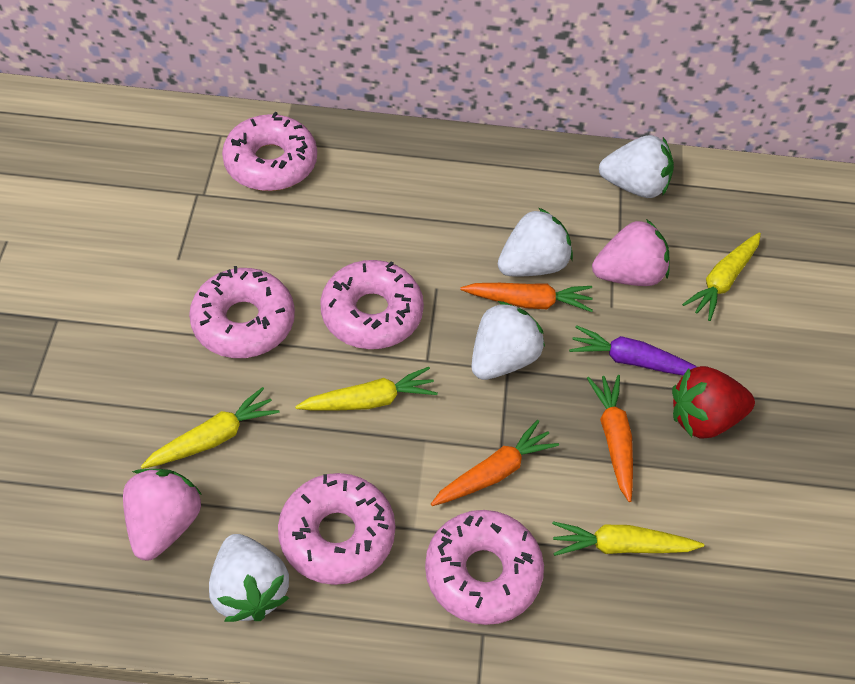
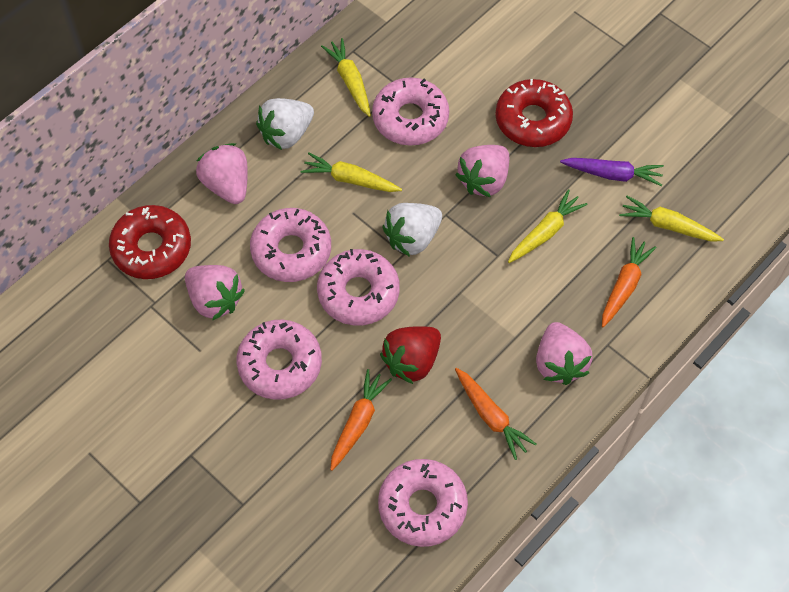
pink strawberry: 2 -> 4
red donut: 0 -> 2
white strawberry: 4 -> 2

